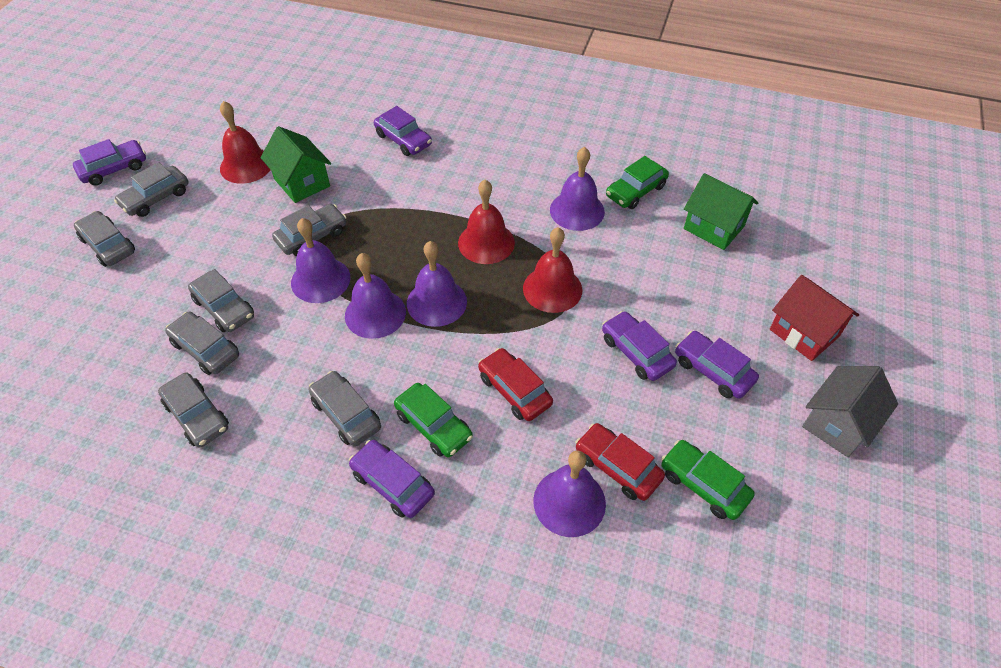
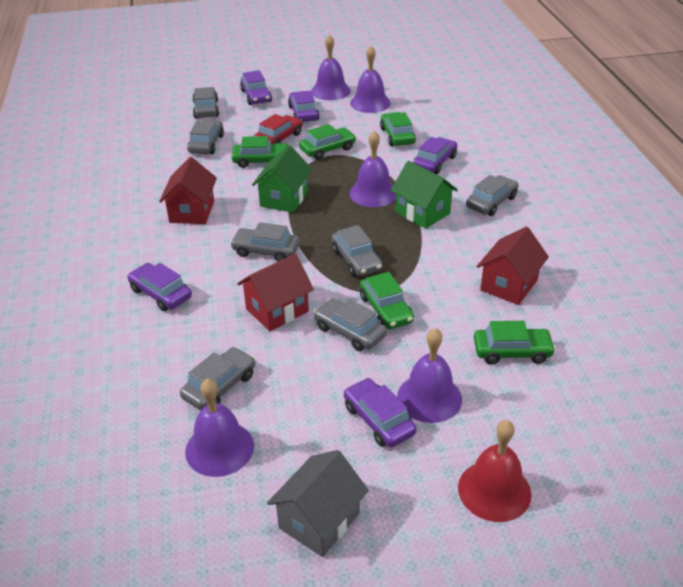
green car: 3 -> 5
red bell: 3 -> 1
red car: 2 -> 1
red house: 1 -> 3

